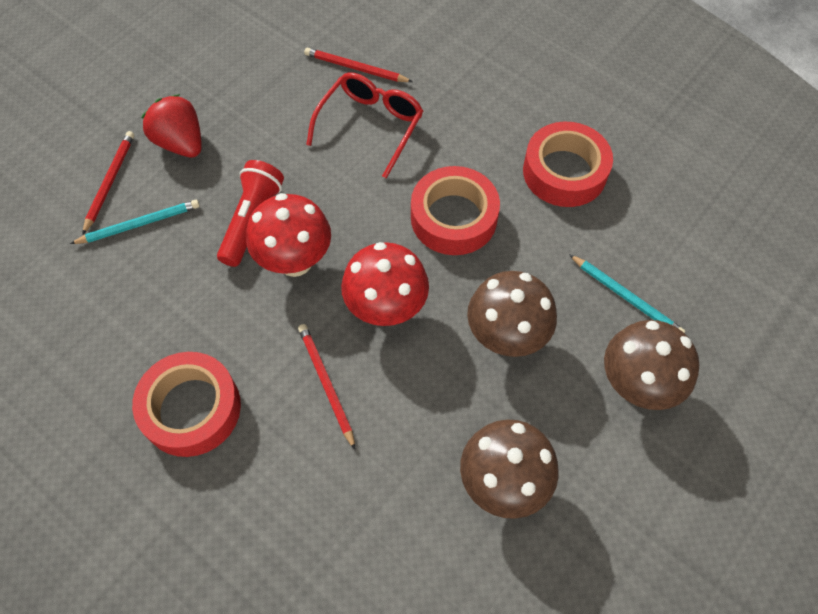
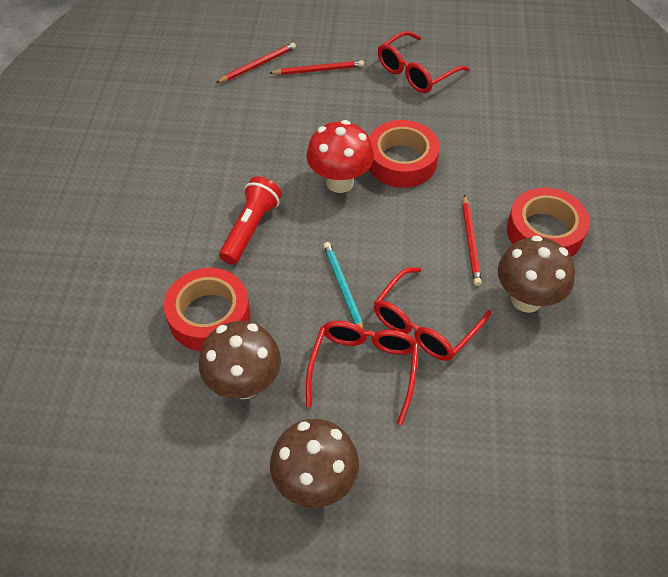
red glasses: 1 -> 3
red mushroom: 2 -> 1
red strawberry: 1 -> 0
turquoise pencil: 2 -> 1

